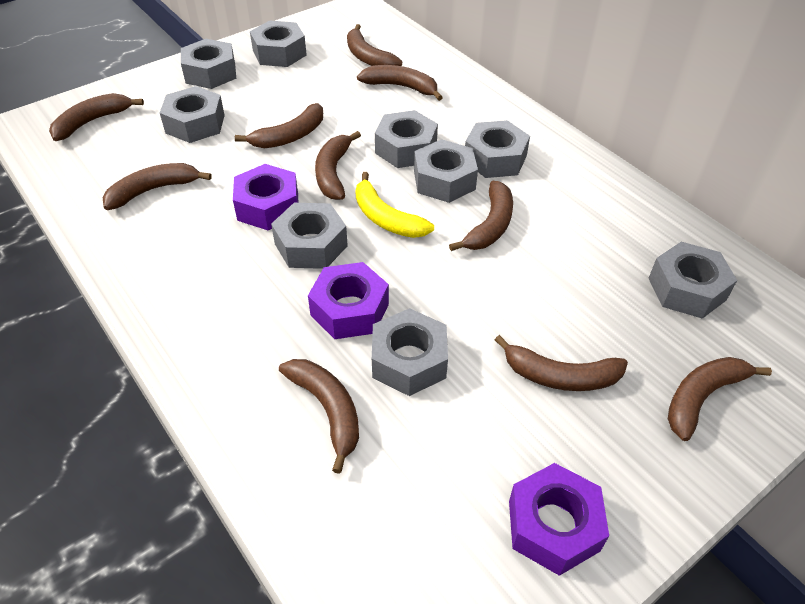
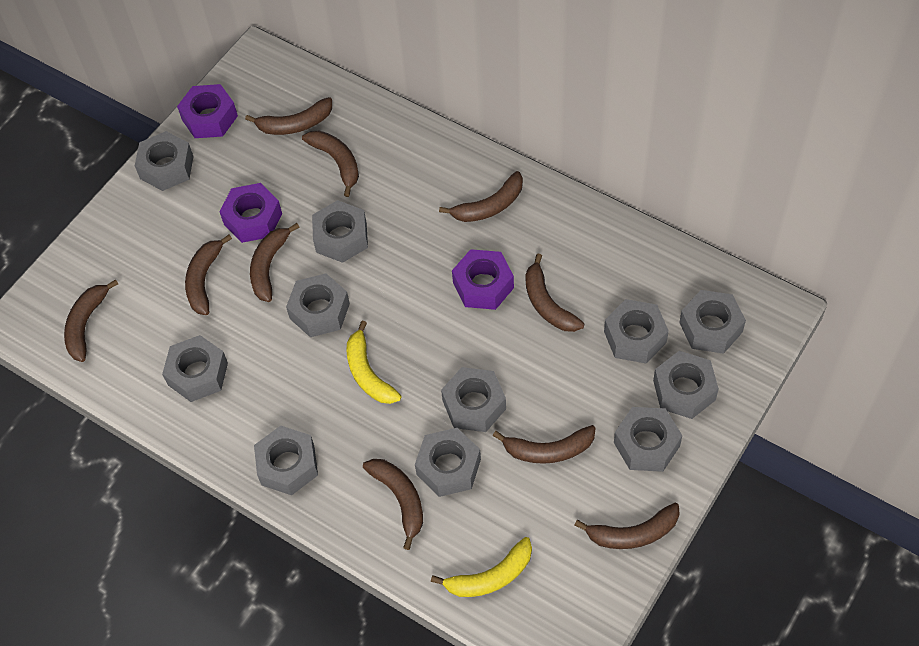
grey nut: 9 -> 11
yellow banana: 1 -> 2

